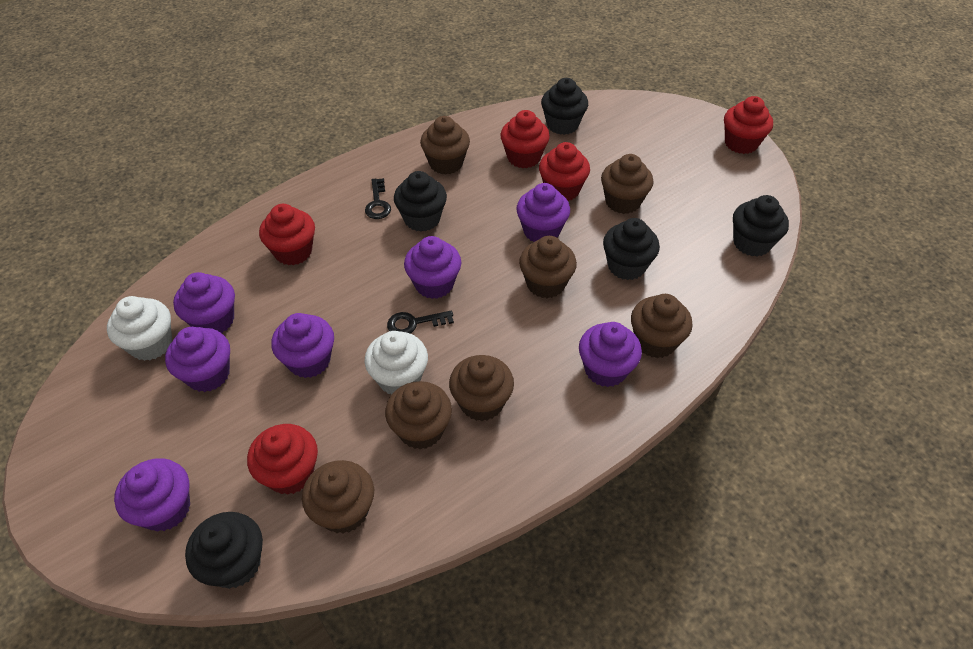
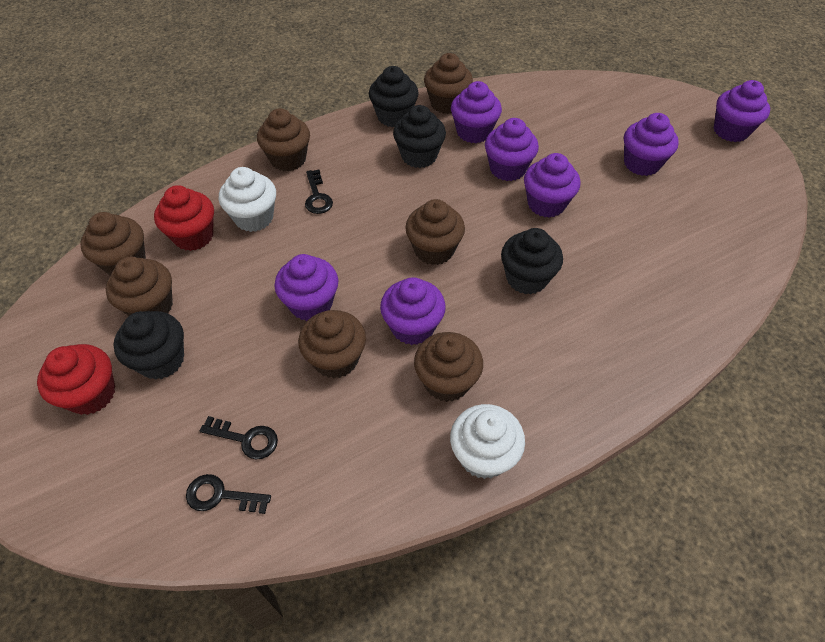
black cupcake: 5 -> 4
black key: 2 -> 3
red cupcake: 5 -> 2

